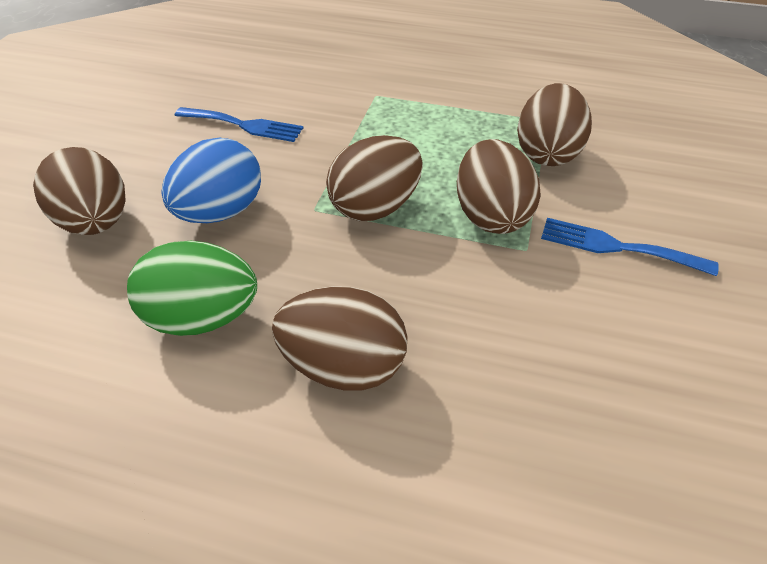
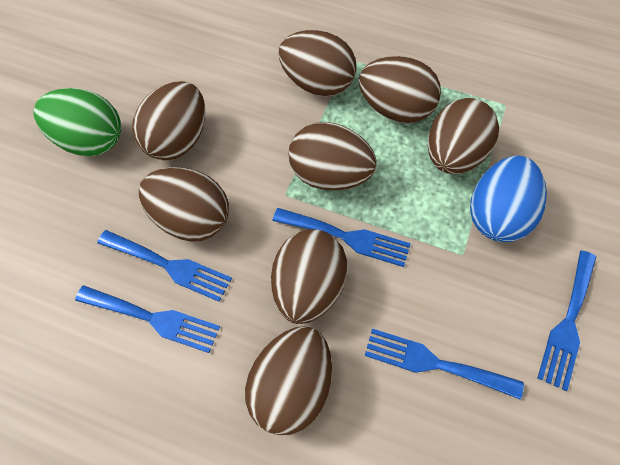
blue fork: 2 -> 5
brown egg: 5 -> 8

